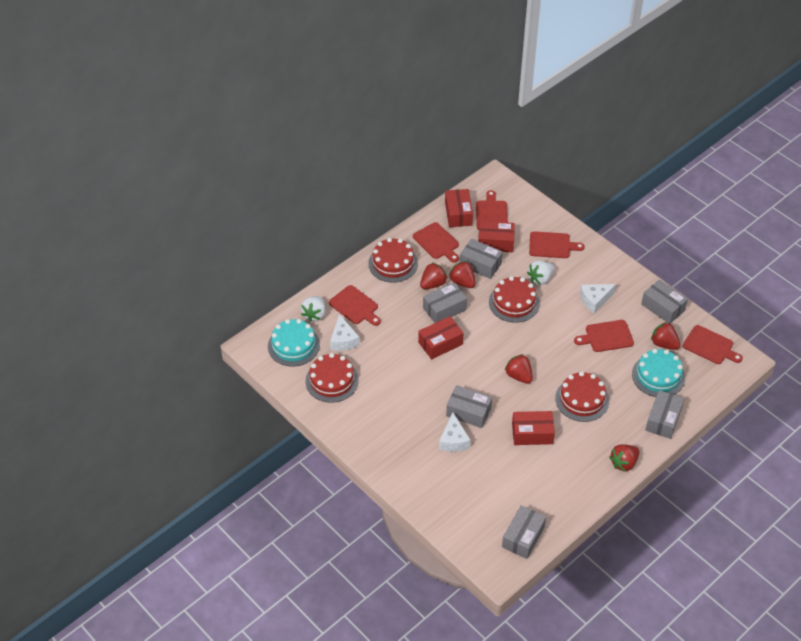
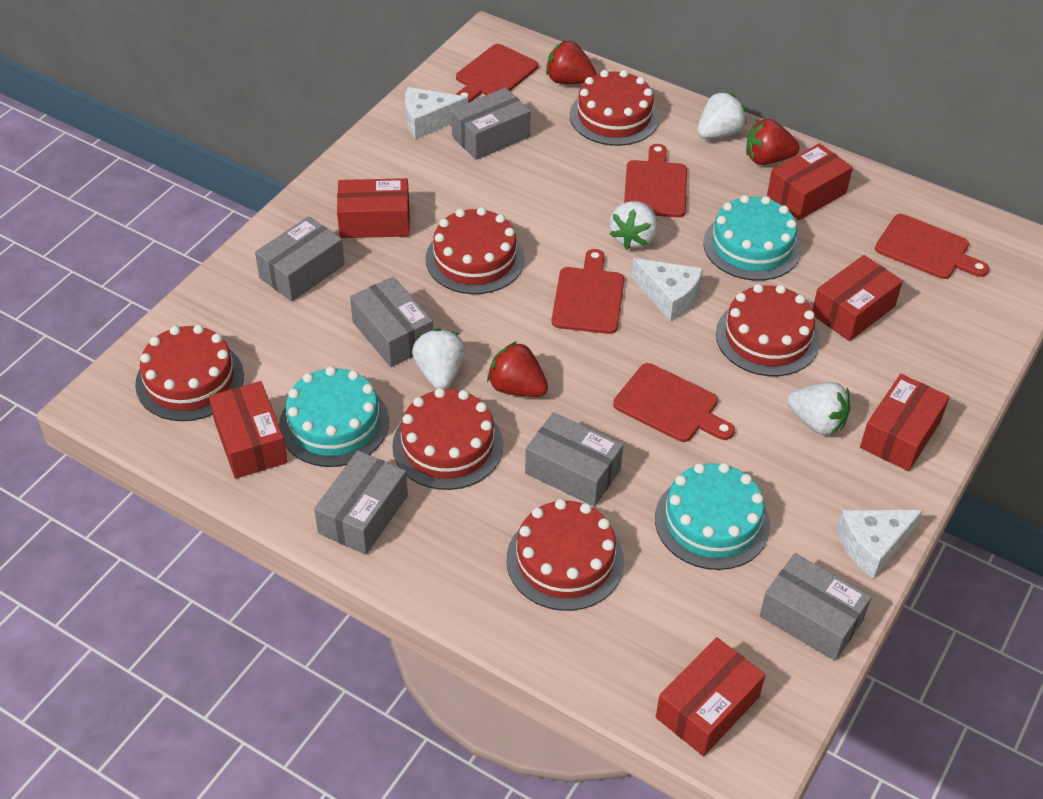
red box: 4 -> 6
red cake: 4 -> 6
red cutting board: 6 -> 5
red strawberry: 5 -> 3
turquoise cake: 2 -> 3
white strawberry: 2 -> 4

